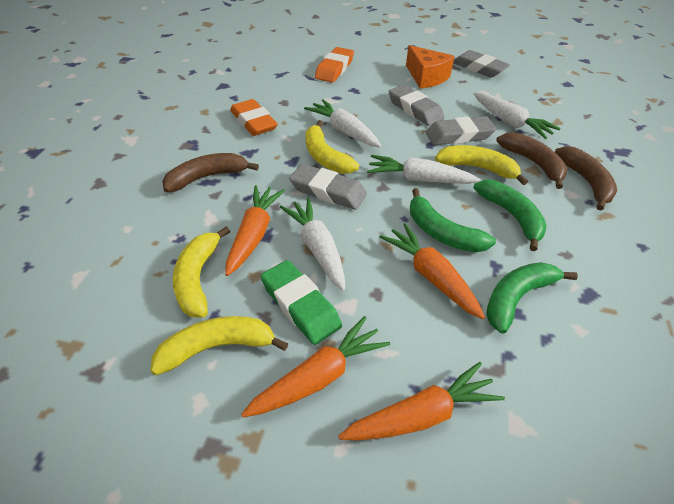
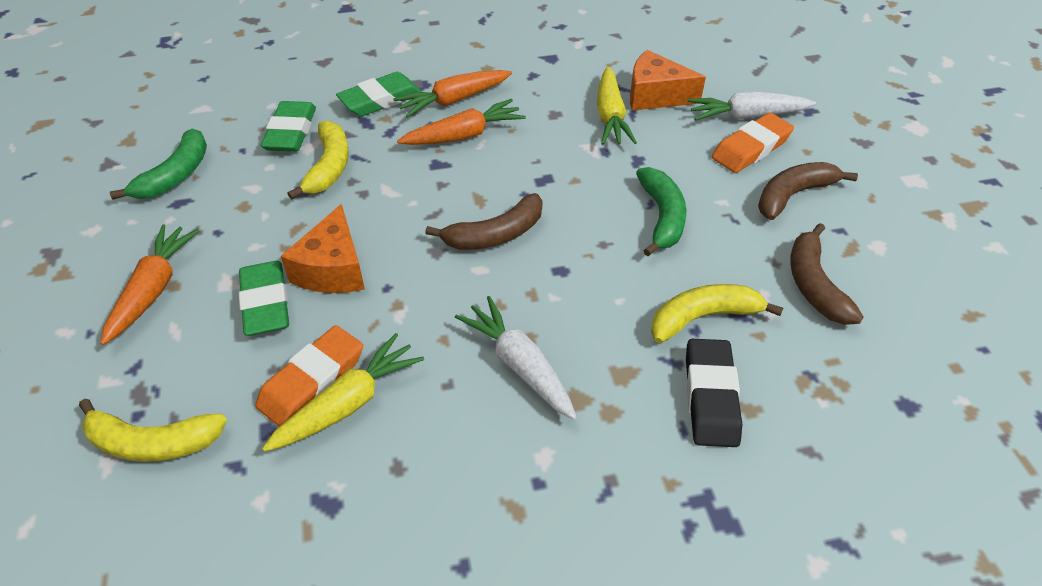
black eraser: 0 -> 1
green banana: 3 -> 2
green eraser: 1 -> 3
grey eraser: 4 -> 0
orange carrot: 4 -> 3
orange cheese: 1 -> 2
white carrot: 4 -> 2
yellow banana: 4 -> 3
yellow carrot: 0 -> 2

